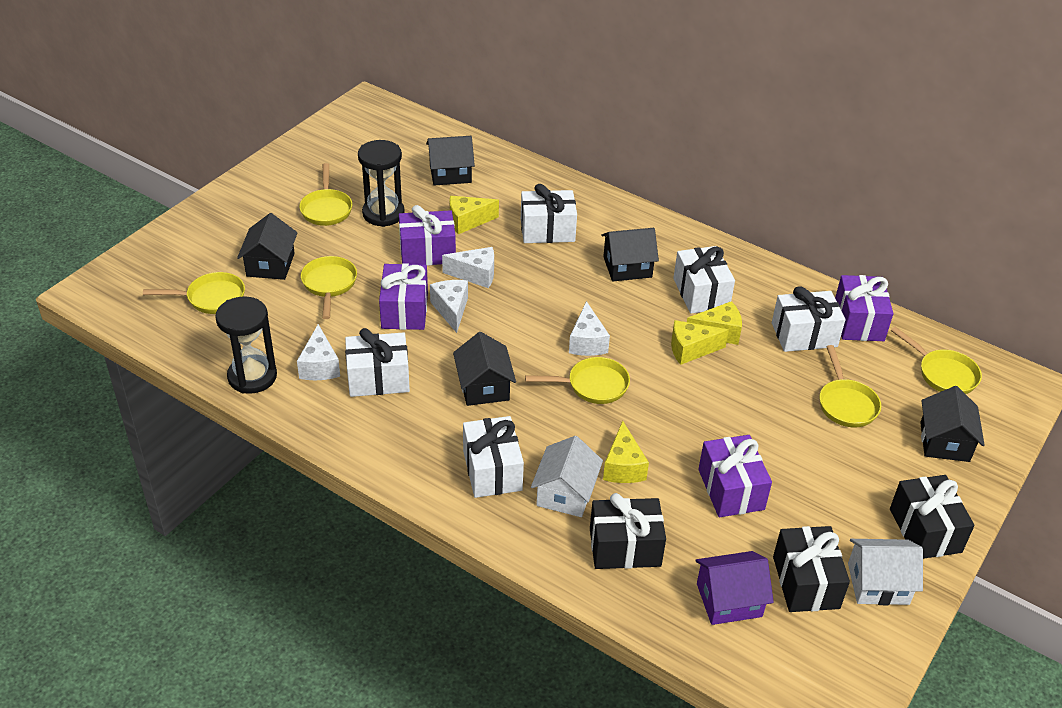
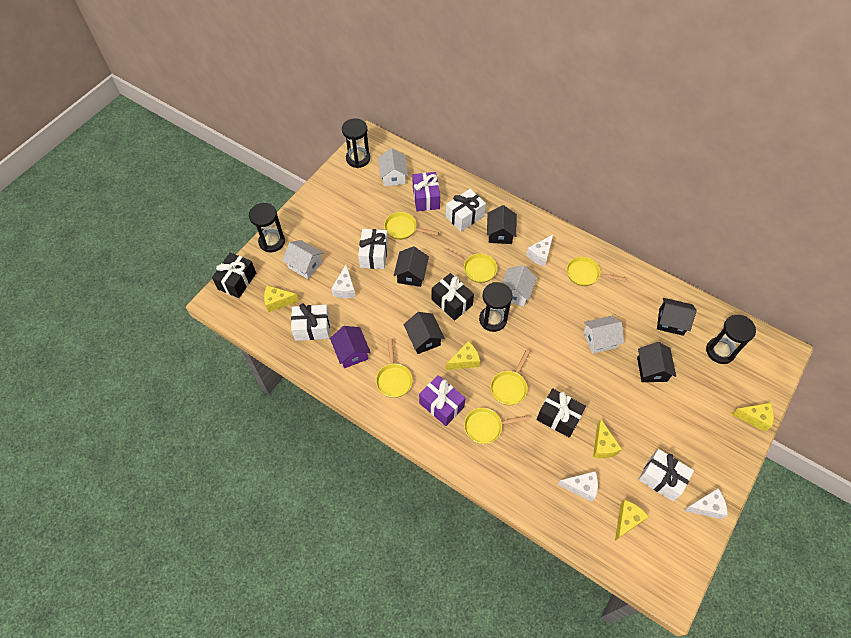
black hourglass: 2 -> 4
purple gift: 4 -> 2
white gift: 5 -> 4
white house: 2 -> 4
yellow cheese: 4 -> 5

